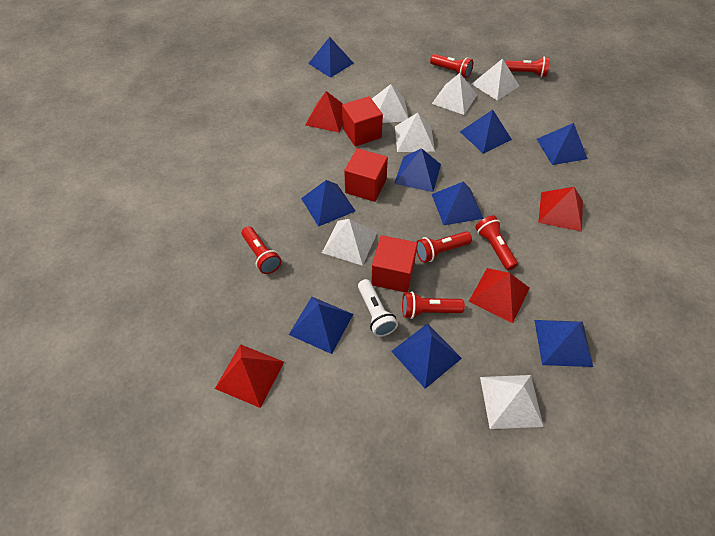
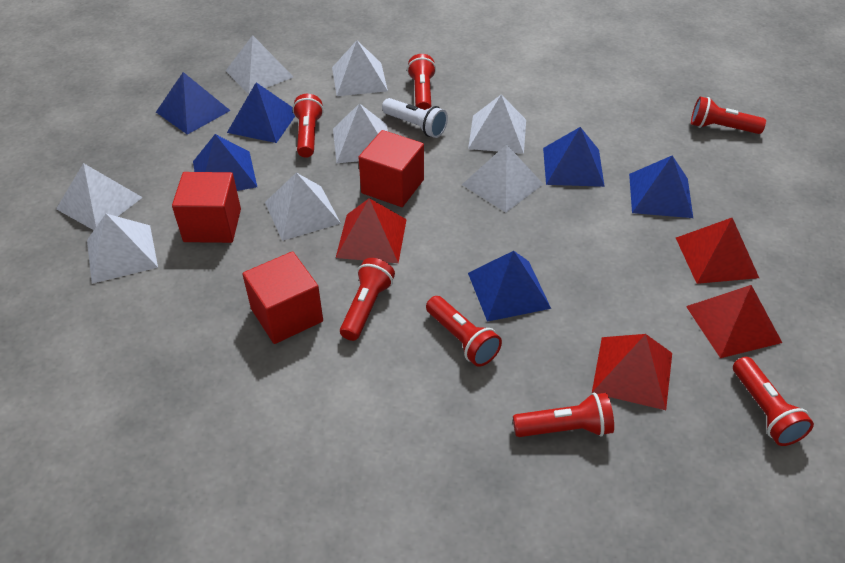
blue pyramid: 9 -> 6
red flashlight: 6 -> 7
white pyramid: 6 -> 8

